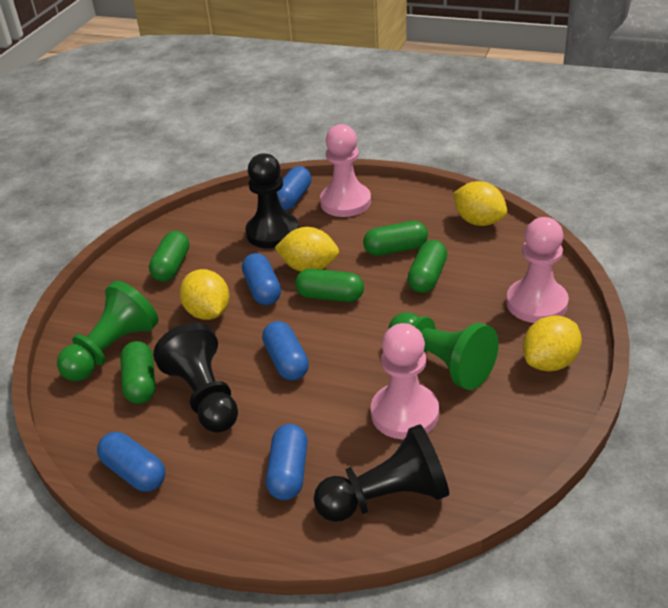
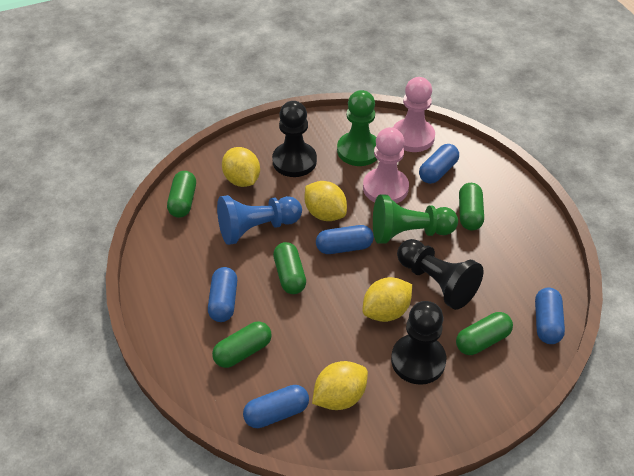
blue pawn: 0 -> 1
pink pawn: 3 -> 2

